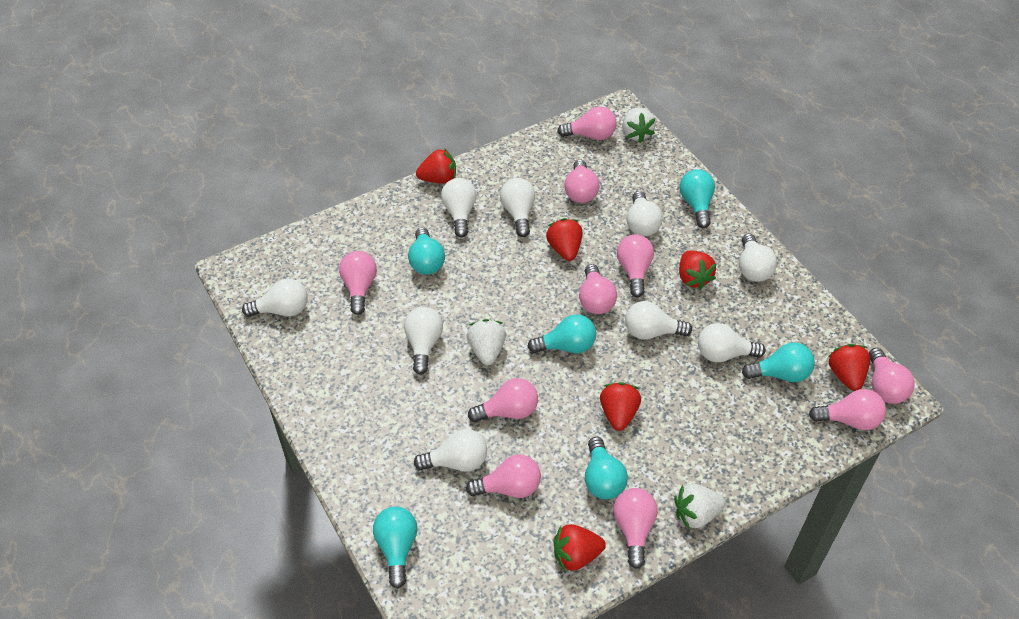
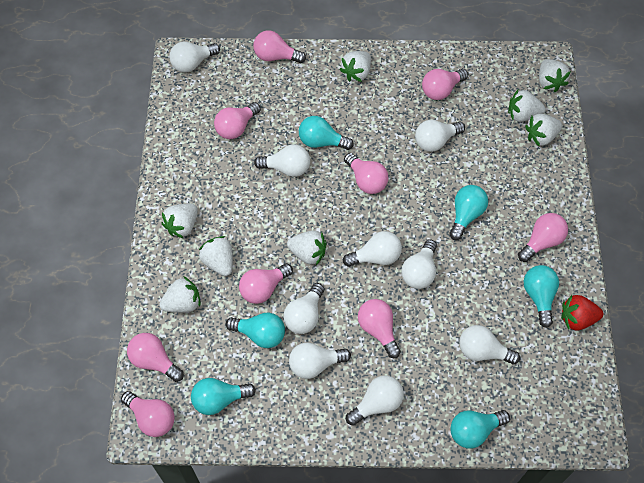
pink light bulb: 10 -> 9
red strawberry: 6 -> 1
white strawberry: 3 -> 8

